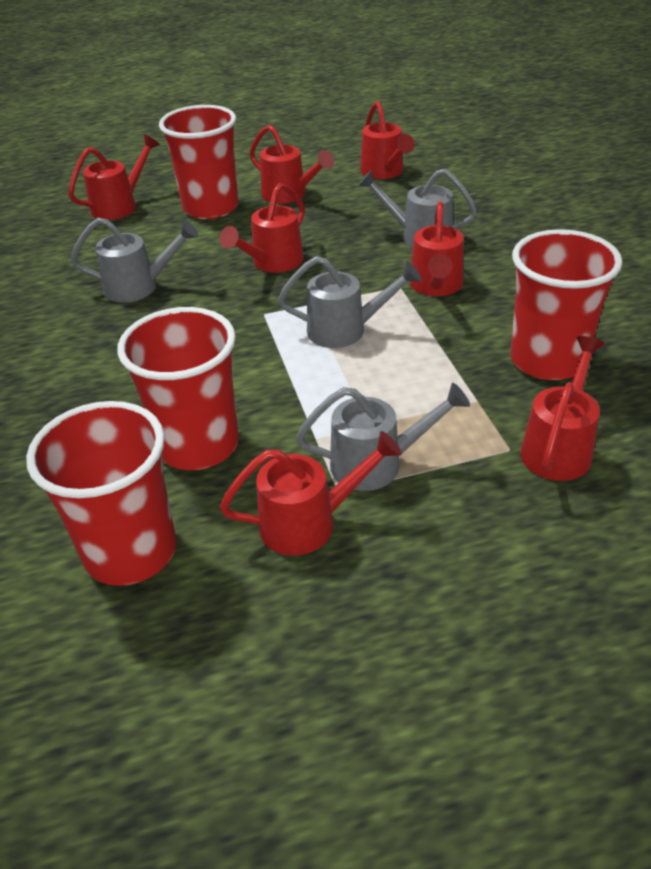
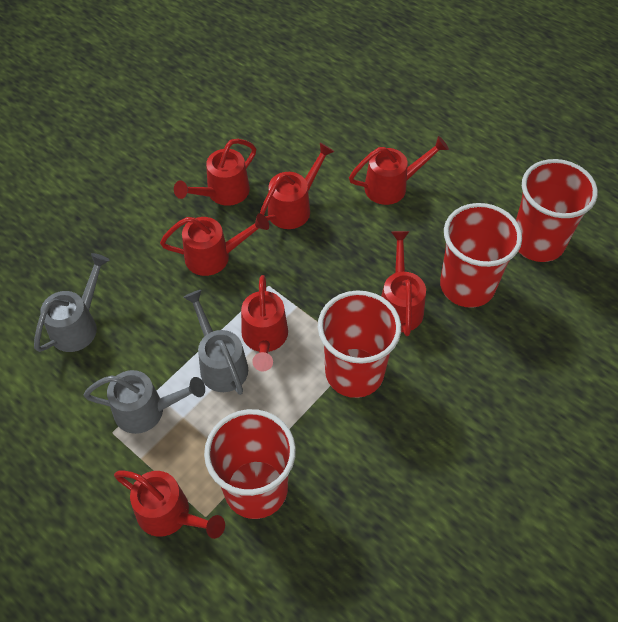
grey watering can: 4 -> 3

